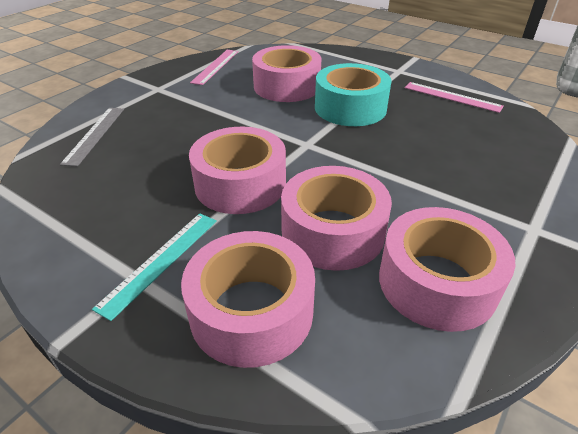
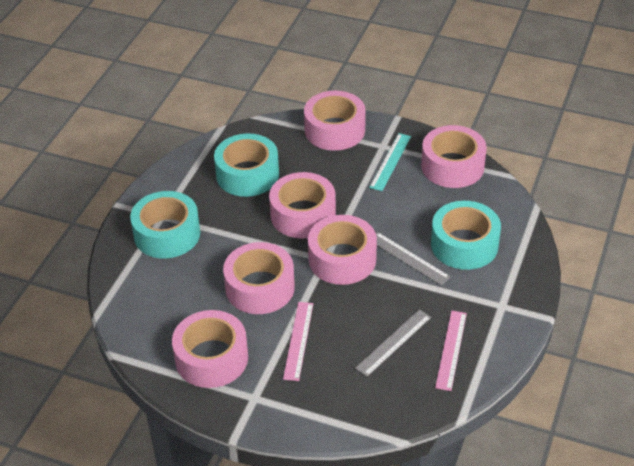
grey ruler: 1 -> 2
pink tape: 5 -> 6
turquoise tape: 1 -> 3

